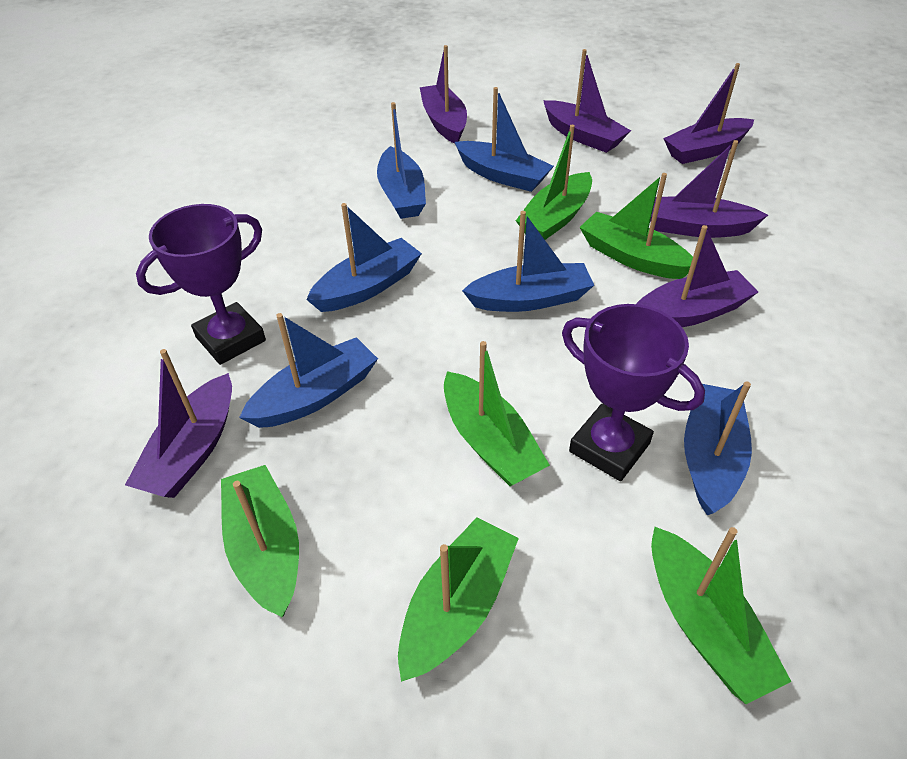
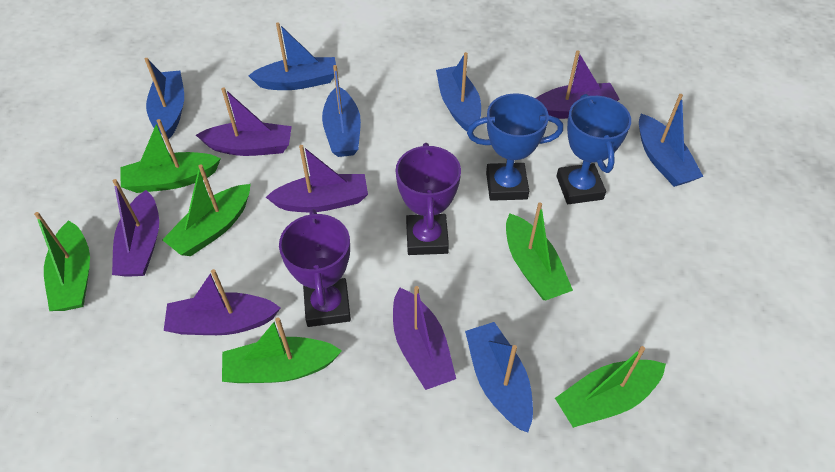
blue trophy: 0 -> 2

